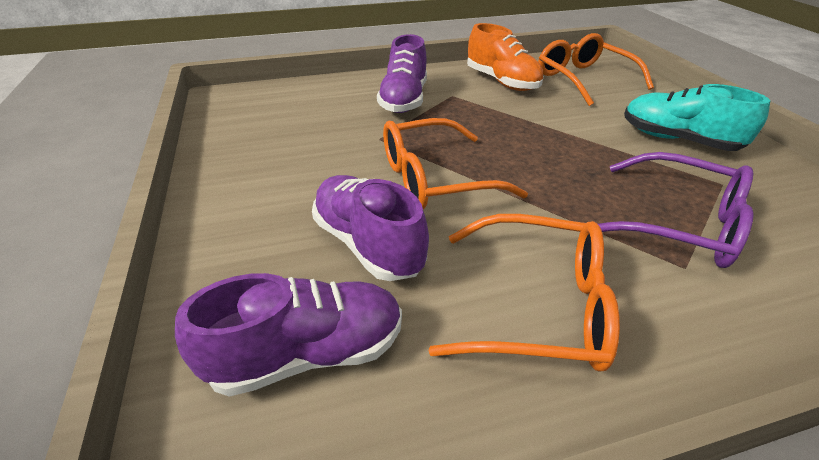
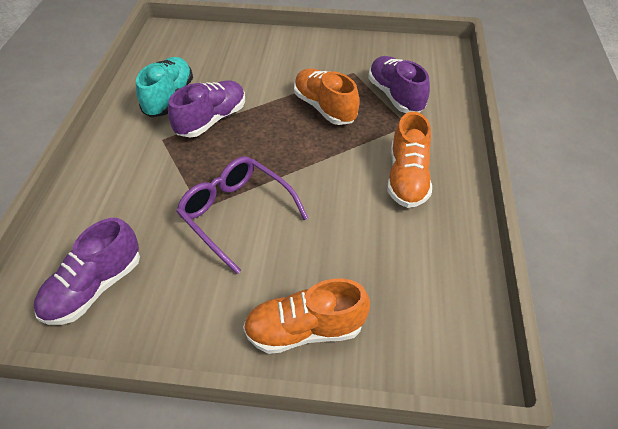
orange glasses: 3 -> 0
orange shoe: 1 -> 3

